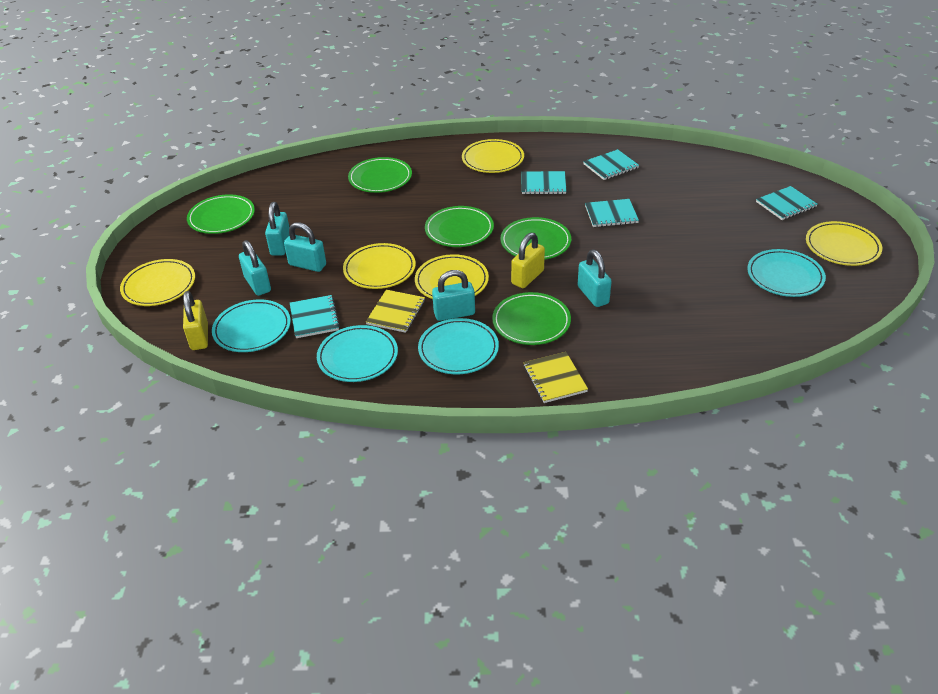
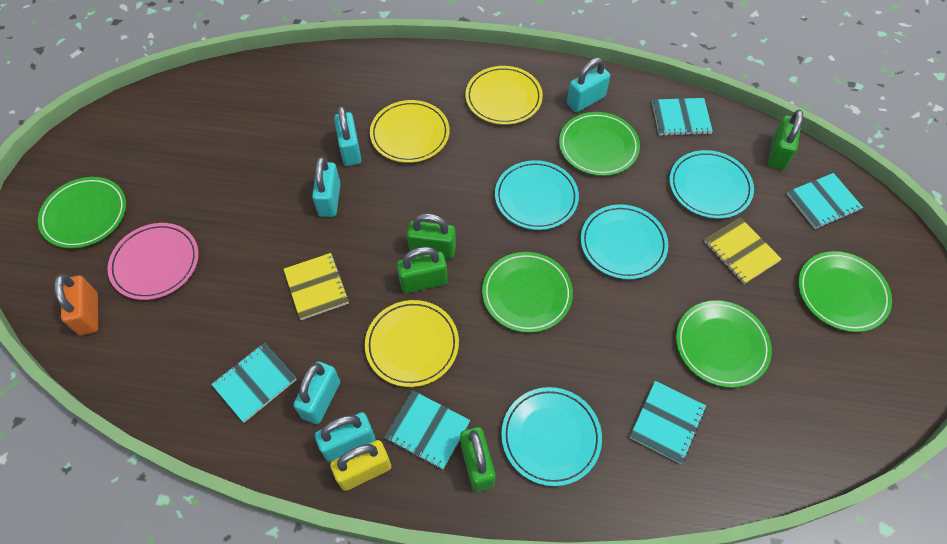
green padlock: 0 -> 4
orange padlock: 0 -> 1
pink plate: 0 -> 1
yellow padlock: 2 -> 1
yellow plate: 5 -> 3

